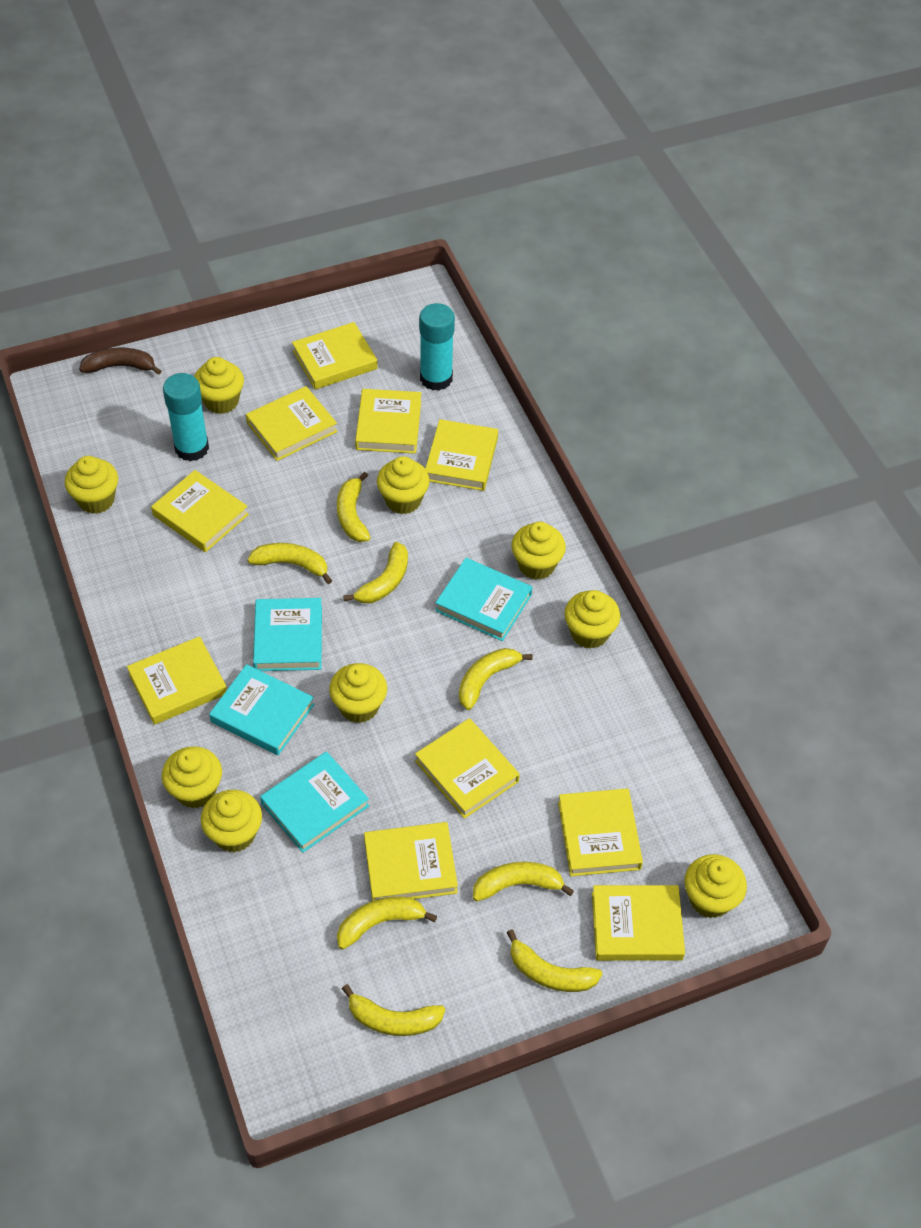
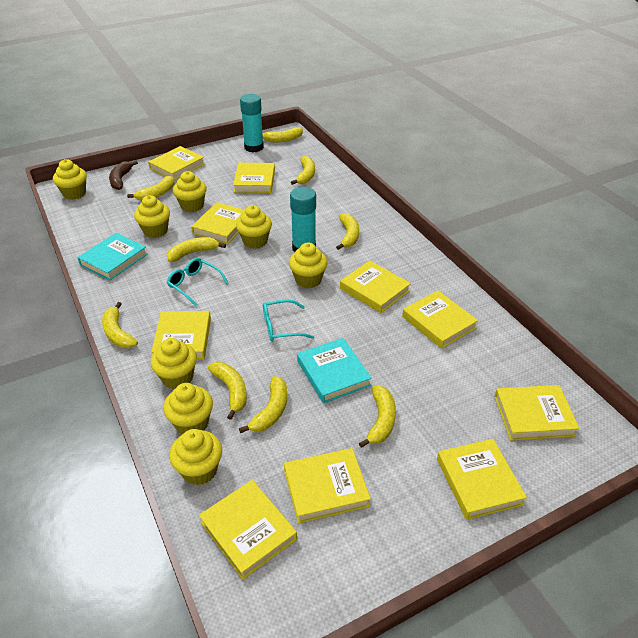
turquoise book: 4 -> 2
turquoise glasses: 0 -> 2
yellow banana: 8 -> 9
yellow cupcake: 9 -> 8

